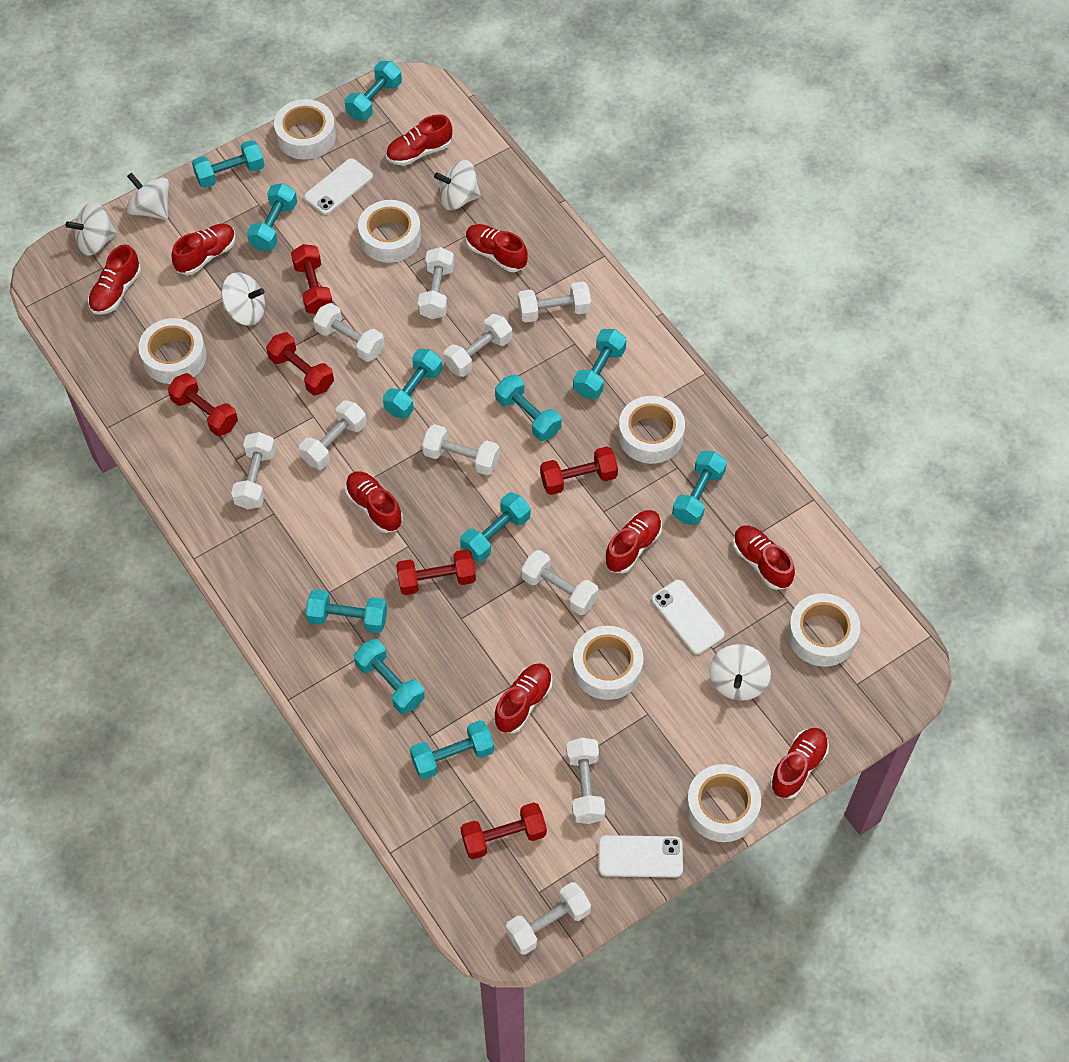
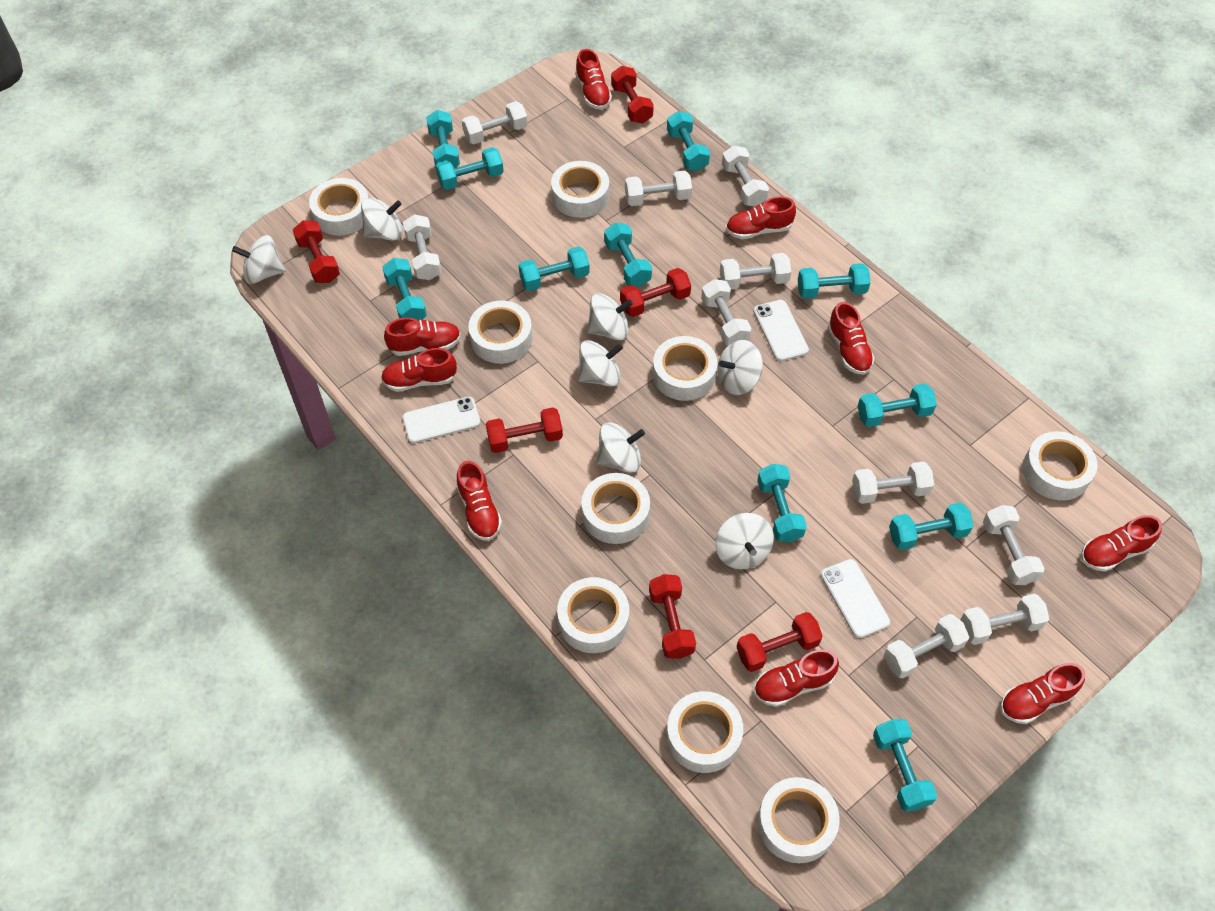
white spinning top: 5 -> 7
white tape: 7 -> 9

